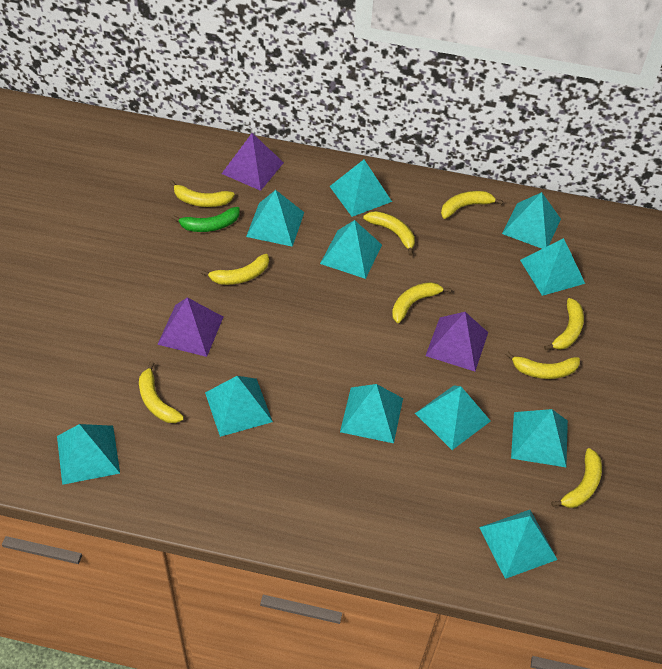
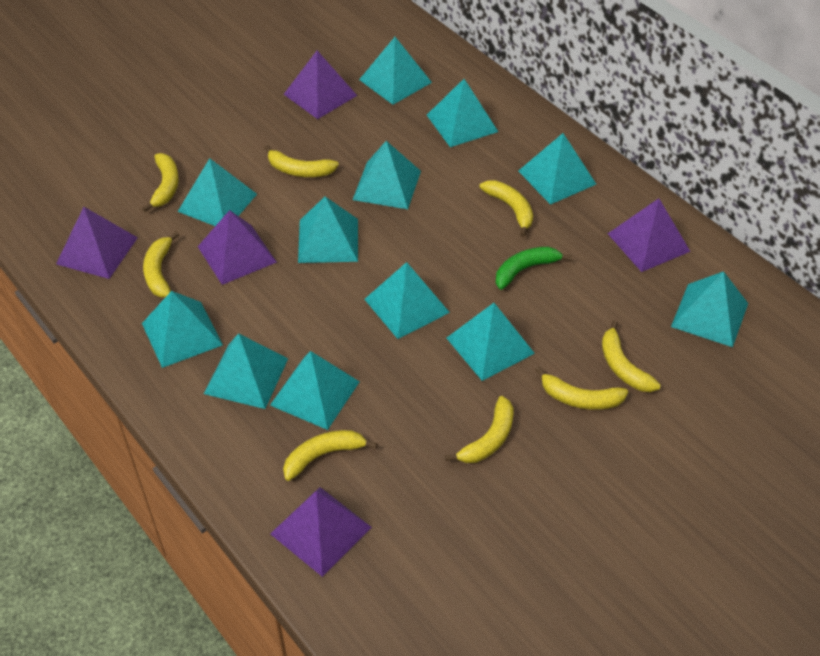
purple pyramid: 3 -> 5
turquoise pyramid: 11 -> 12
yellow banana: 9 -> 8

